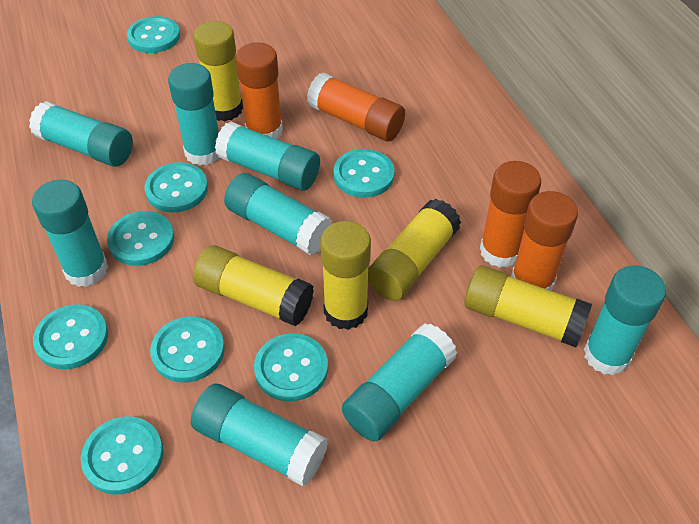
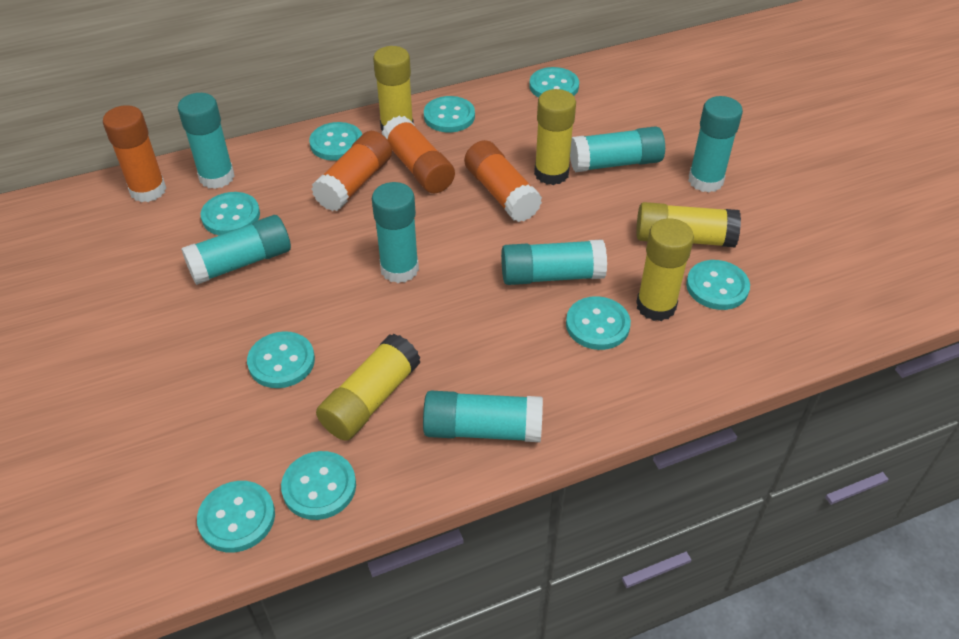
turquoise button: 8 -> 9
turquoise glue stick: 8 -> 7

